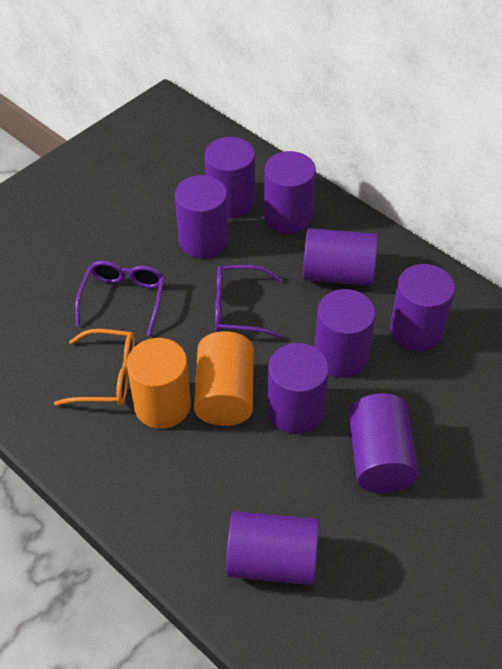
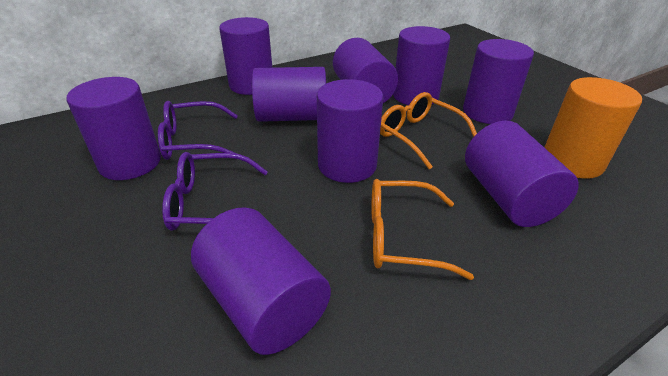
orange cylinder: 2 -> 1
orange glasses: 1 -> 2

